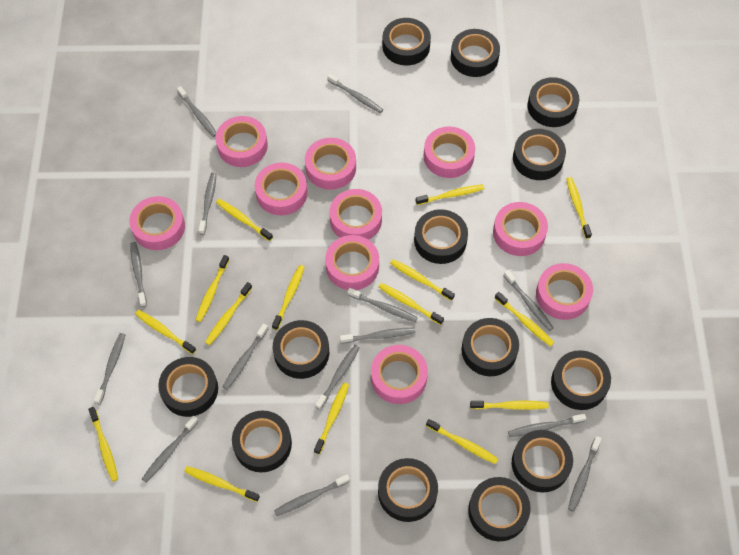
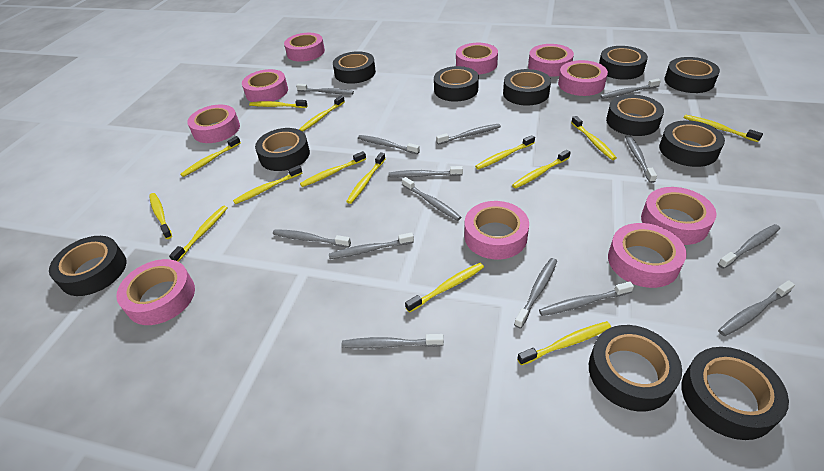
black tape: 13 -> 11
yellow toothbrush: 15 -> 14

